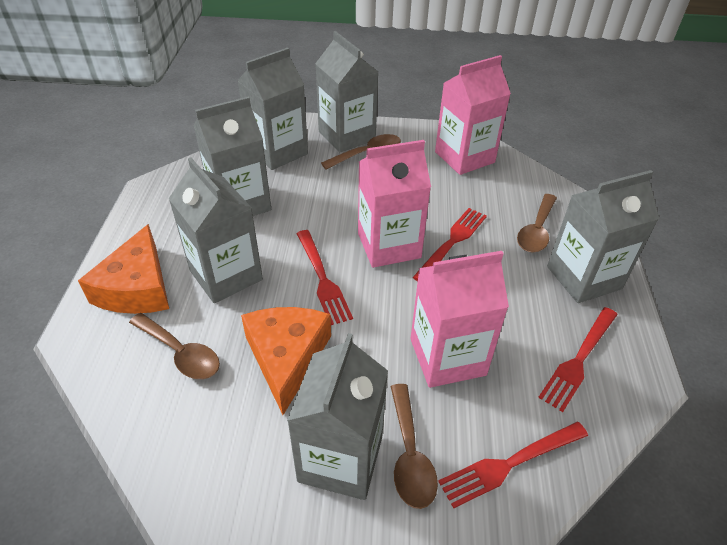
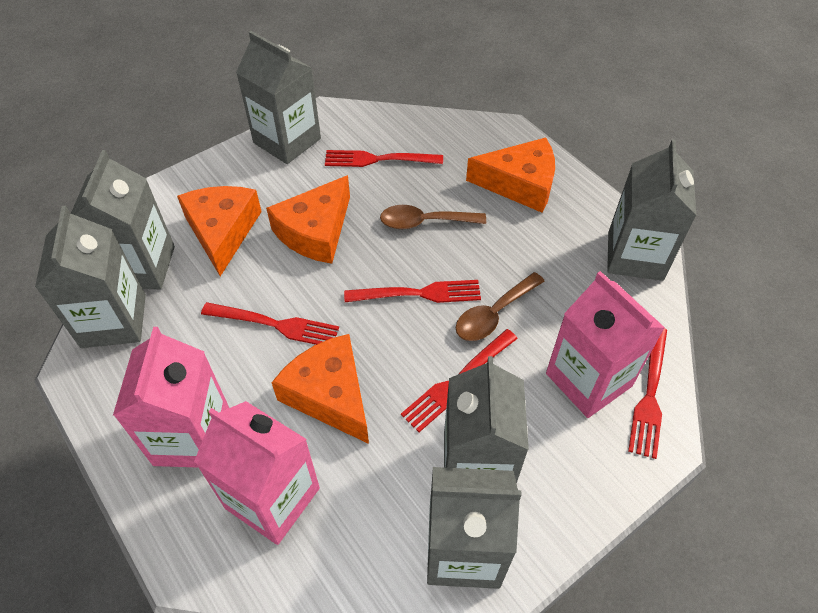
brown spoon: 4 -> 2
orange cheese: 2 -> 4
red fork: 4 -> 5

